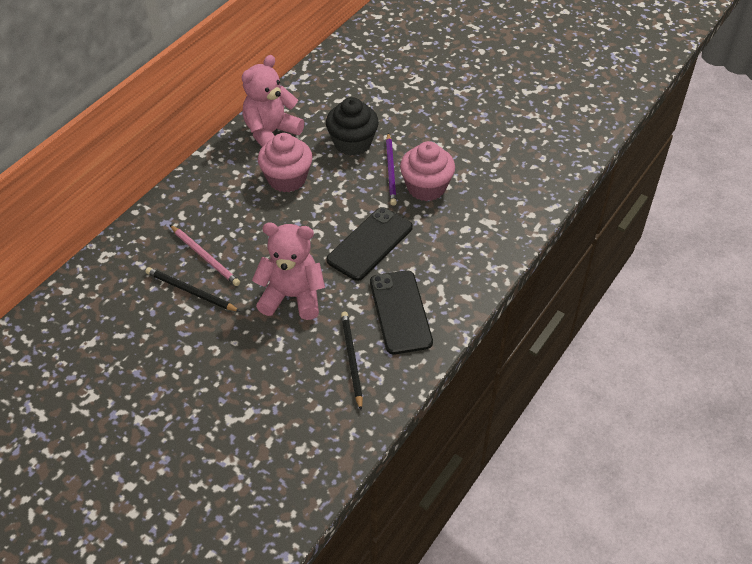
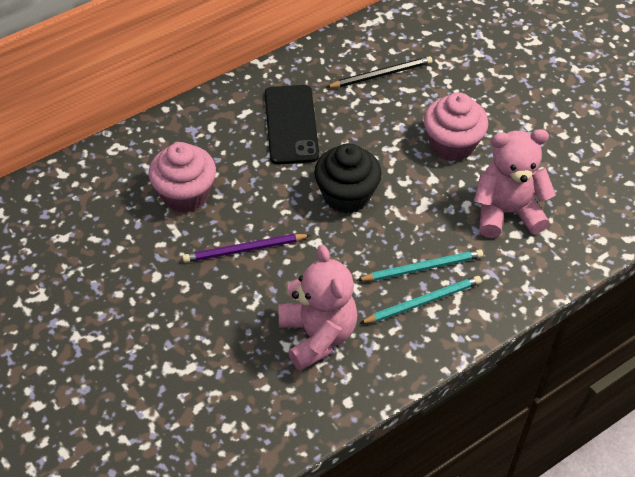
black pencil: 2 -> 1
black phone: 2 -> 1
pink pencil: 1 -> 0
turquoise pencil: 0 -> 2

